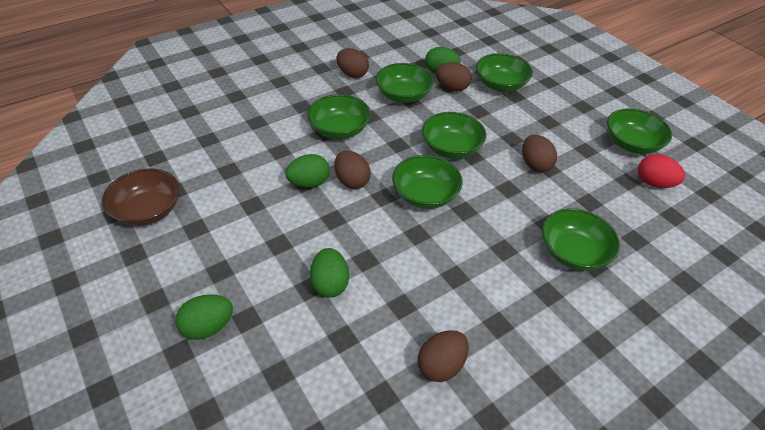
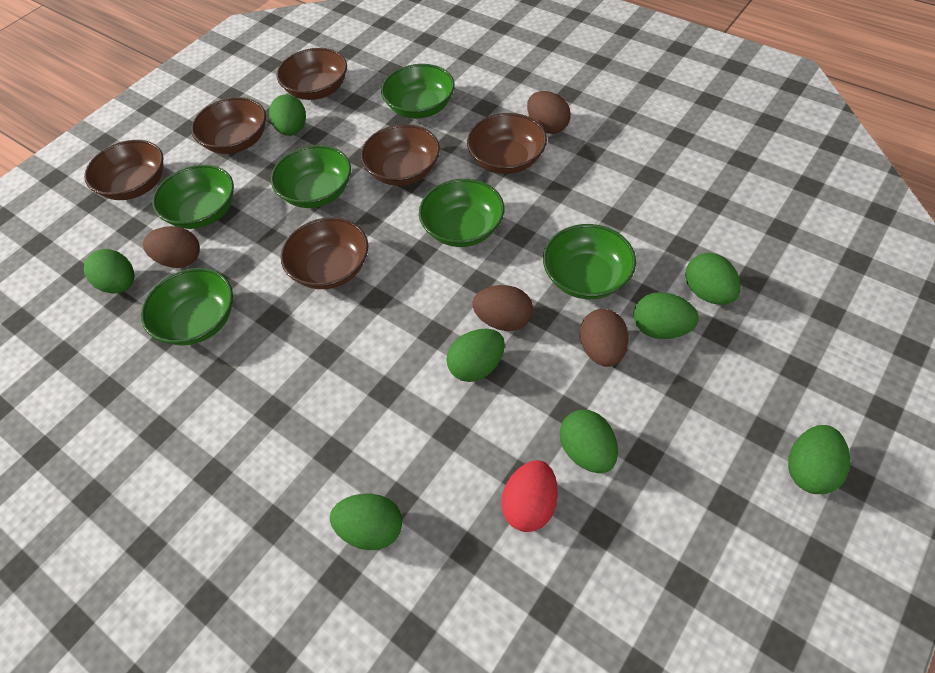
brown bowl: 1 -> 6
brown egg: 5 -> 4
green bowl: 7 -> 6
green egg: 4 -> 8

